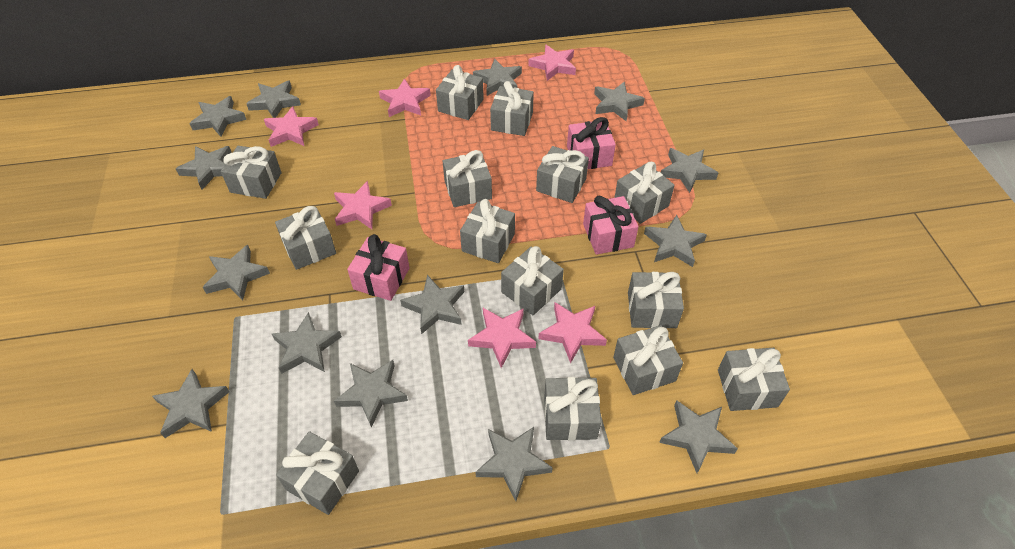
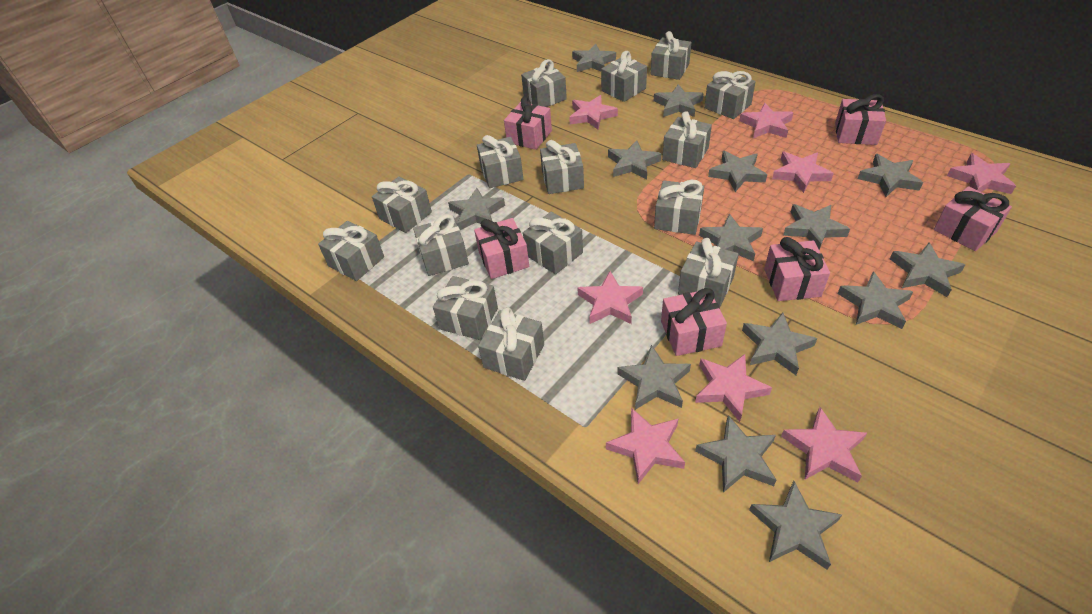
grey gift: 14 -> 15
pink gift: 3 -> 6
pink star: 6 -> 8

